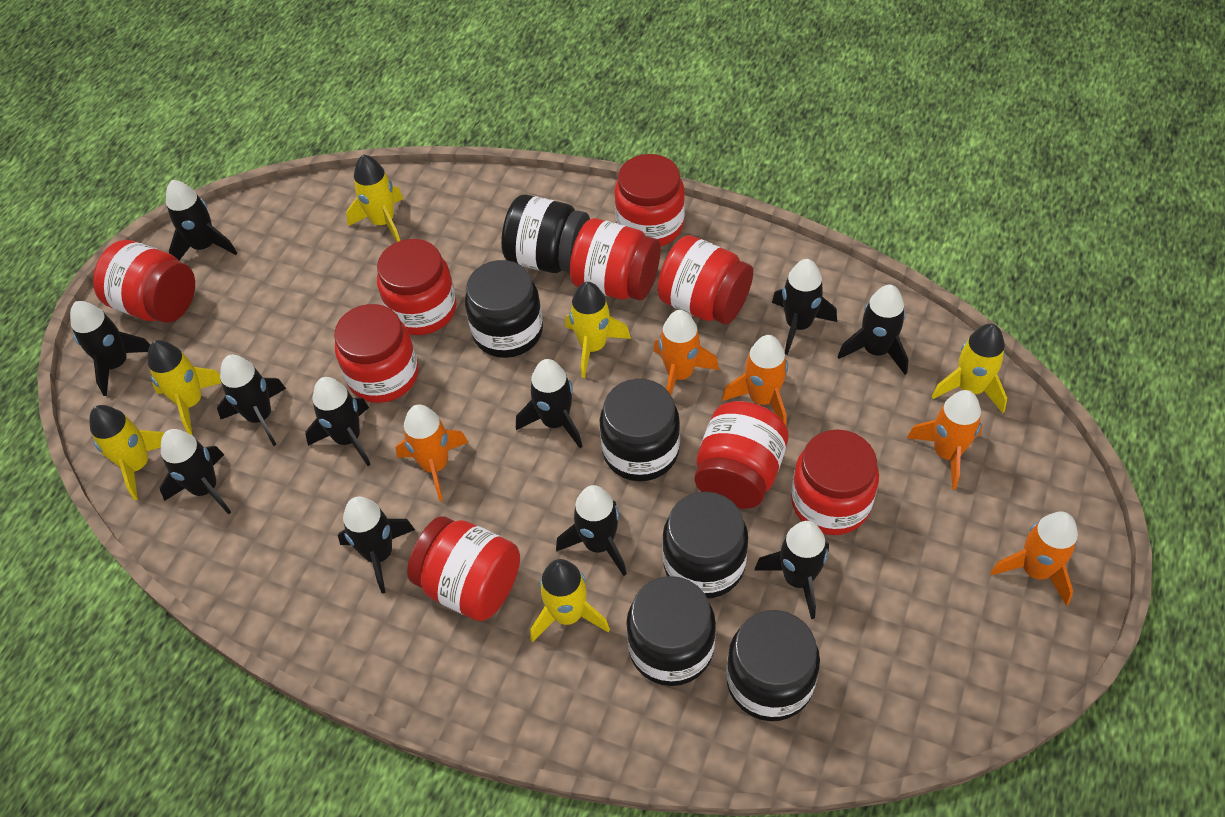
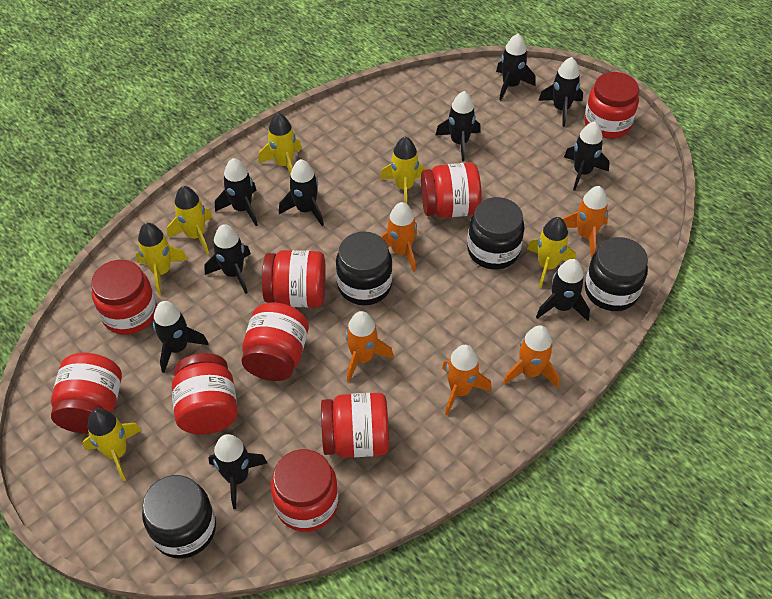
black jar: 6 -> 4
black rocket: 11 -> 10

